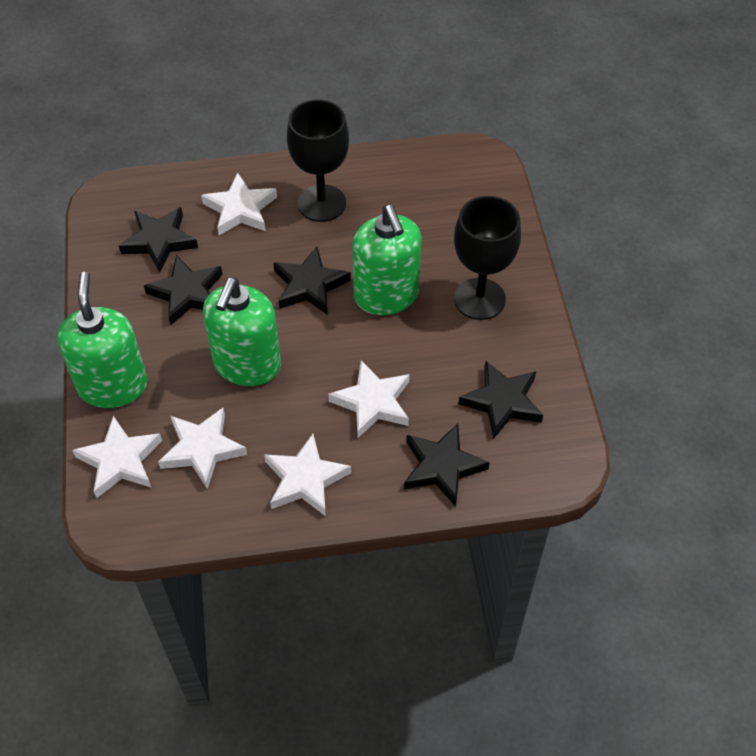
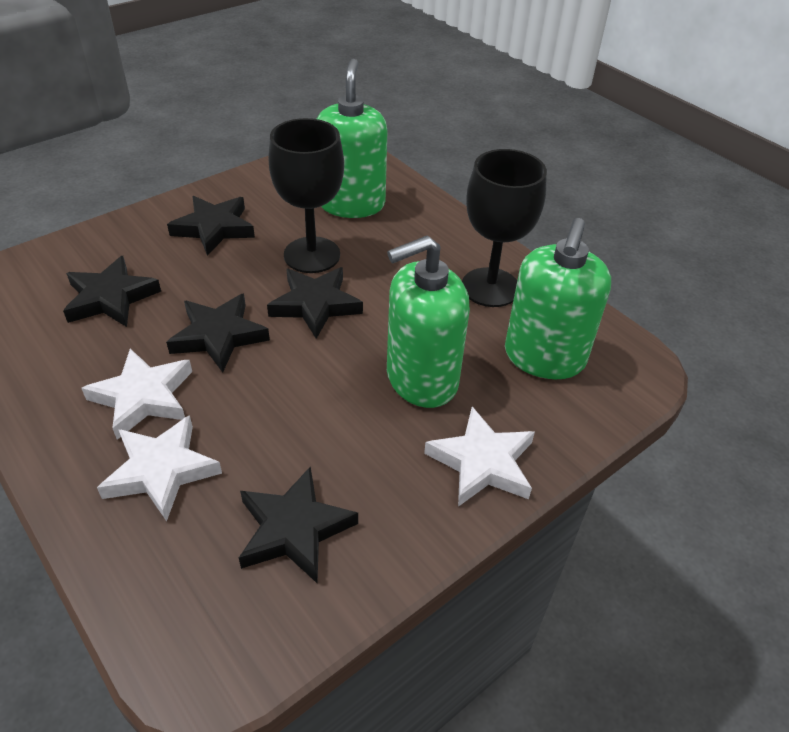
white star: 5 -> 3

